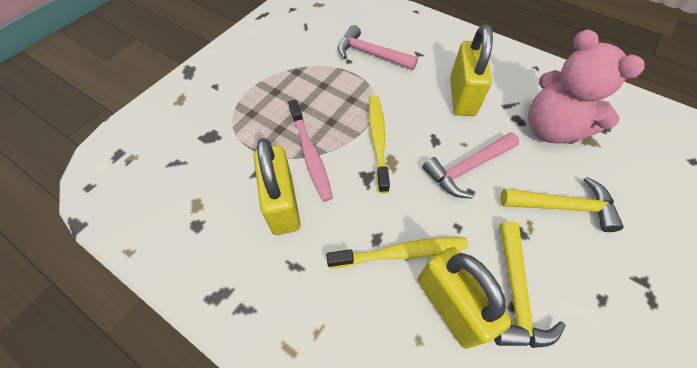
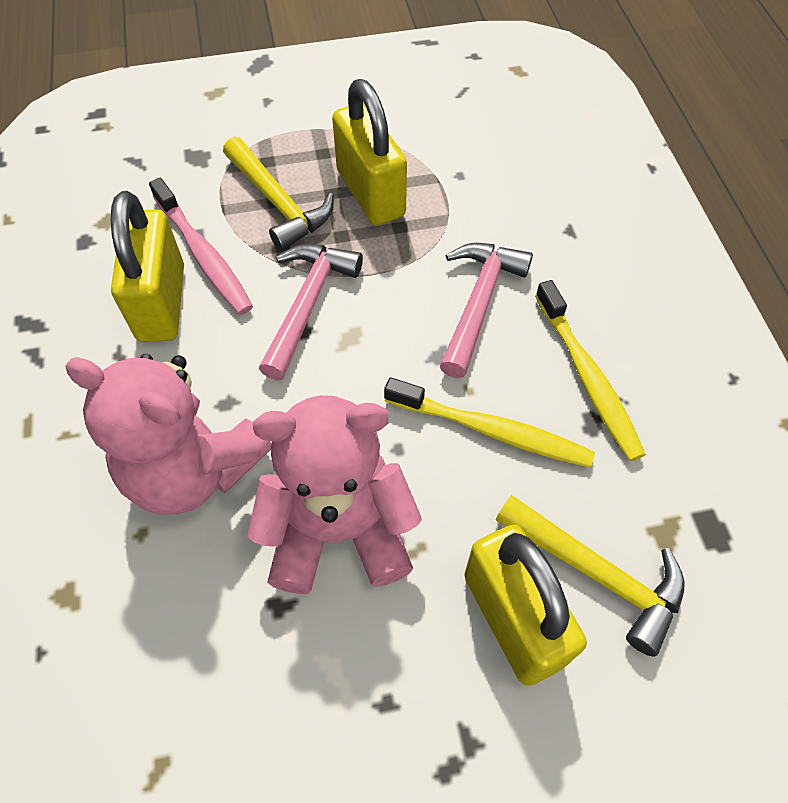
pink teddy bear: 1 -> 2

